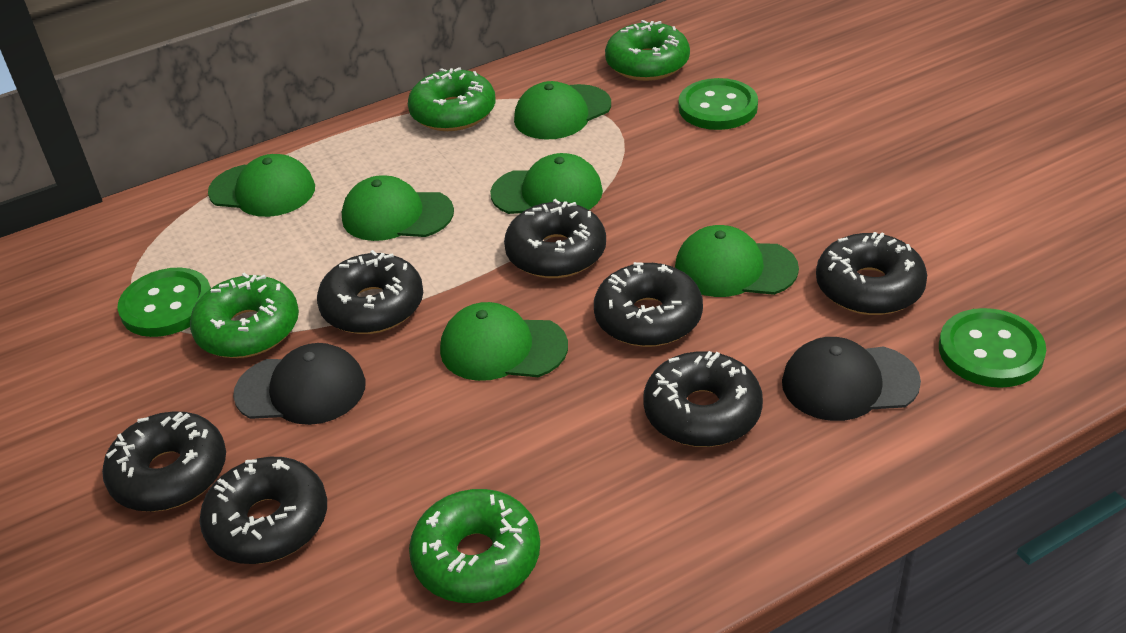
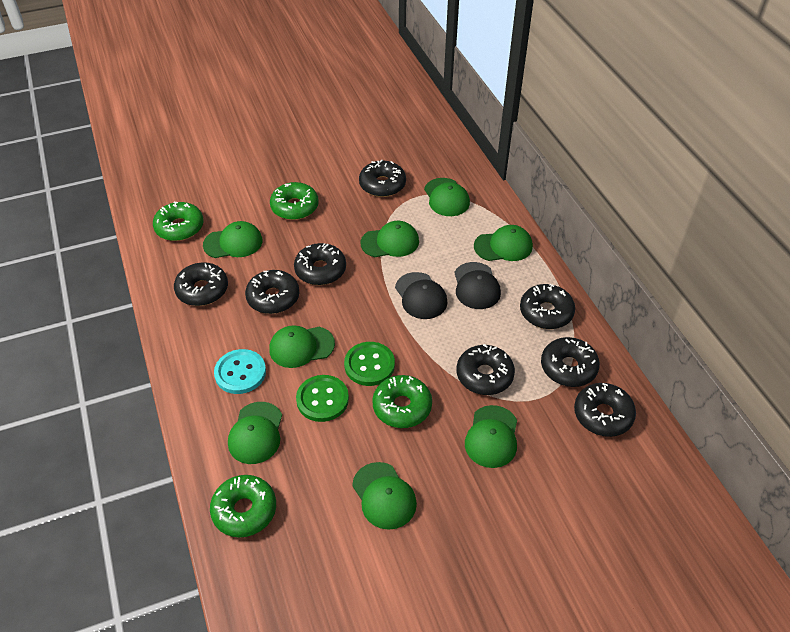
black donut: 7 -> 8
green button: 3 -> 2
green cap: 6 -> 8
turquoise button: 0 -> 1

